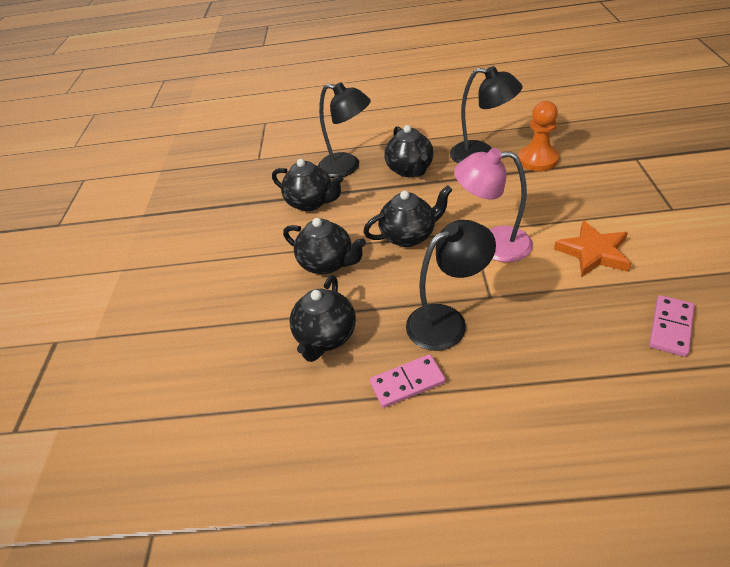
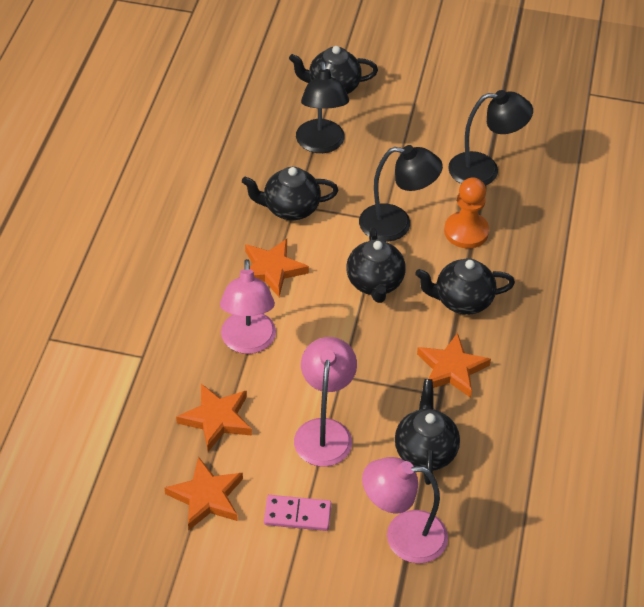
orange star: 1 -> 4
pink domino: 2 -> 1
pink lamp: 1 -> 3

